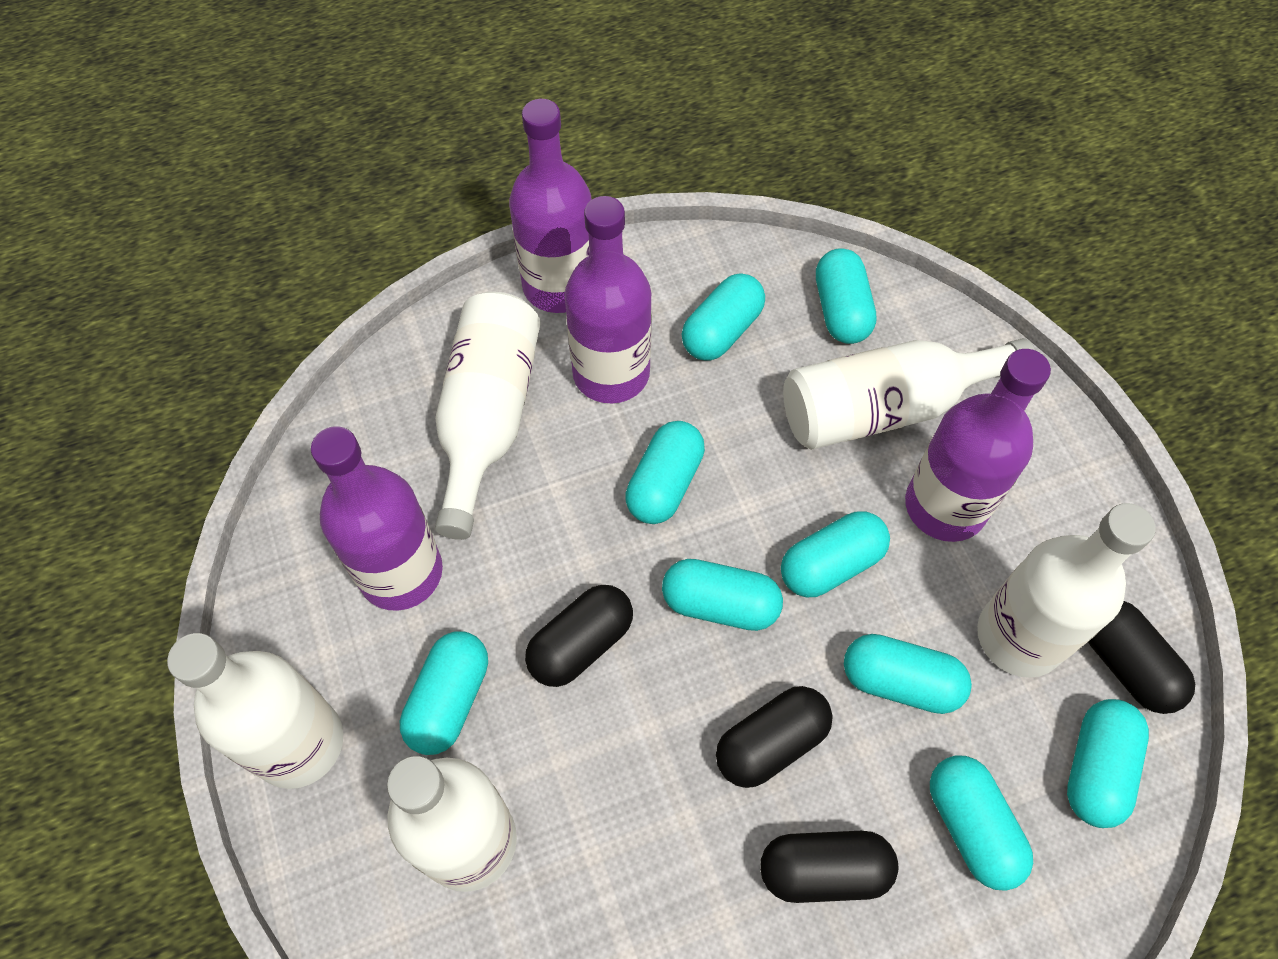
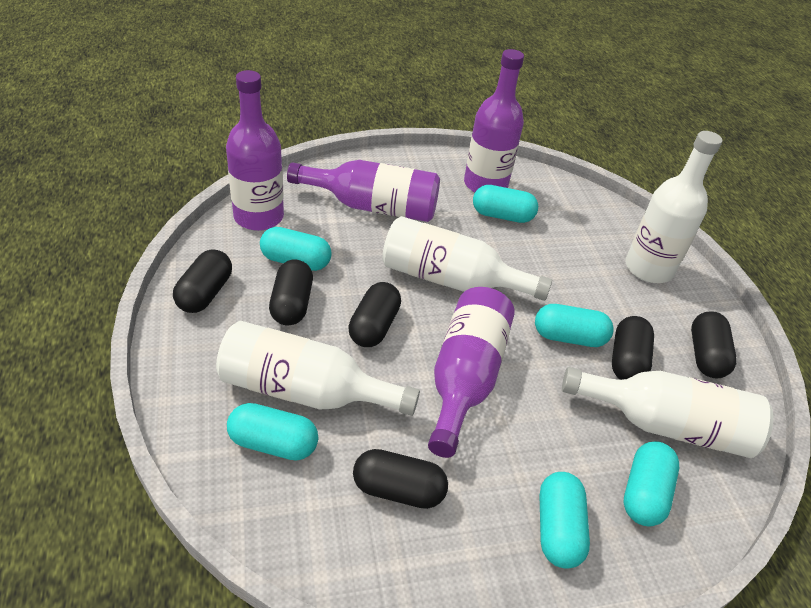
black capsule: 4 -> 6
turquoise capsule: 9 -> 6
white bottle: 5 -> 4

